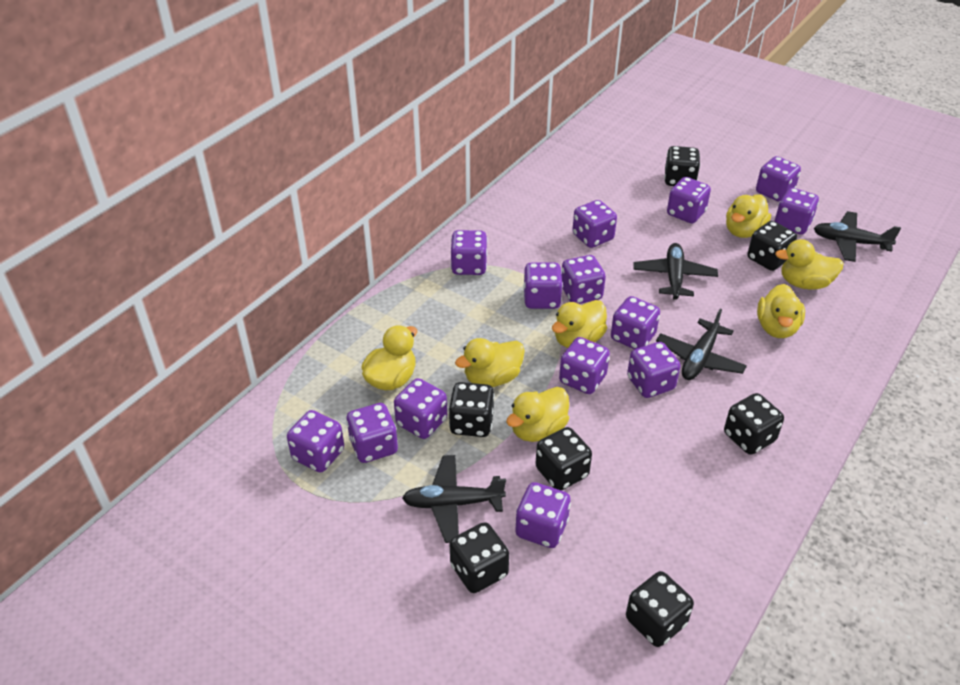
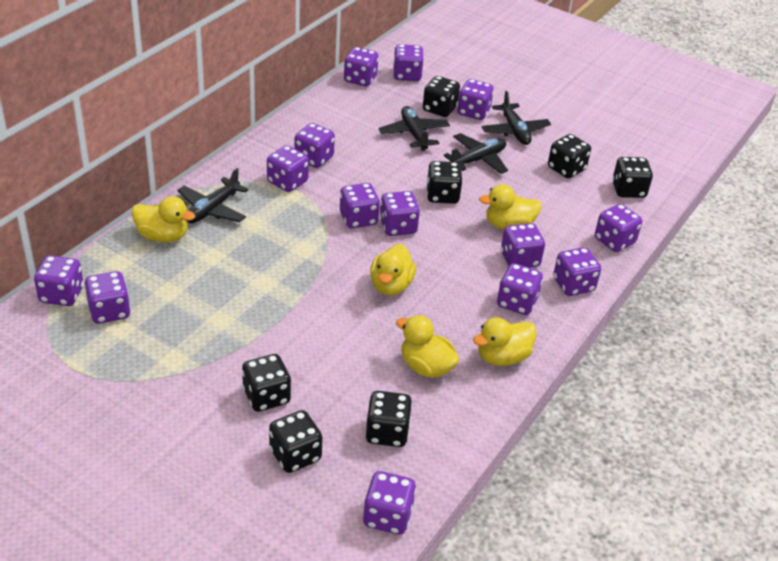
yellow duck: 7 -> 5

